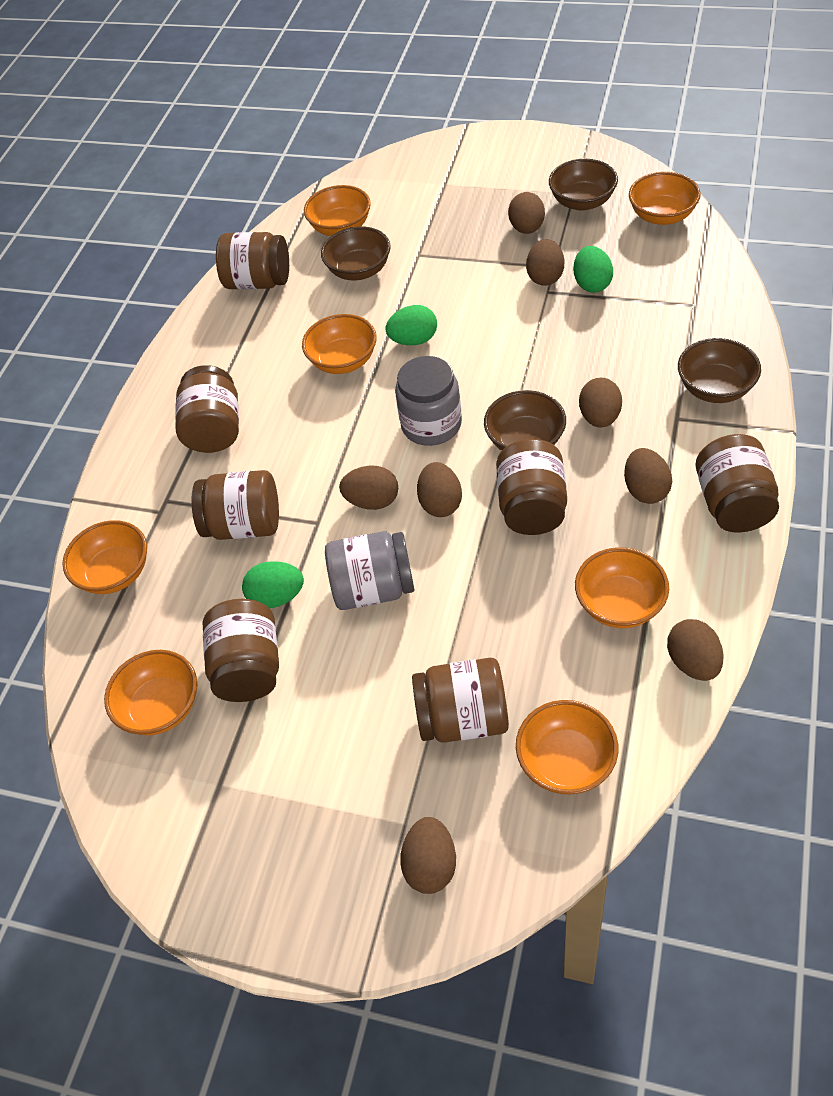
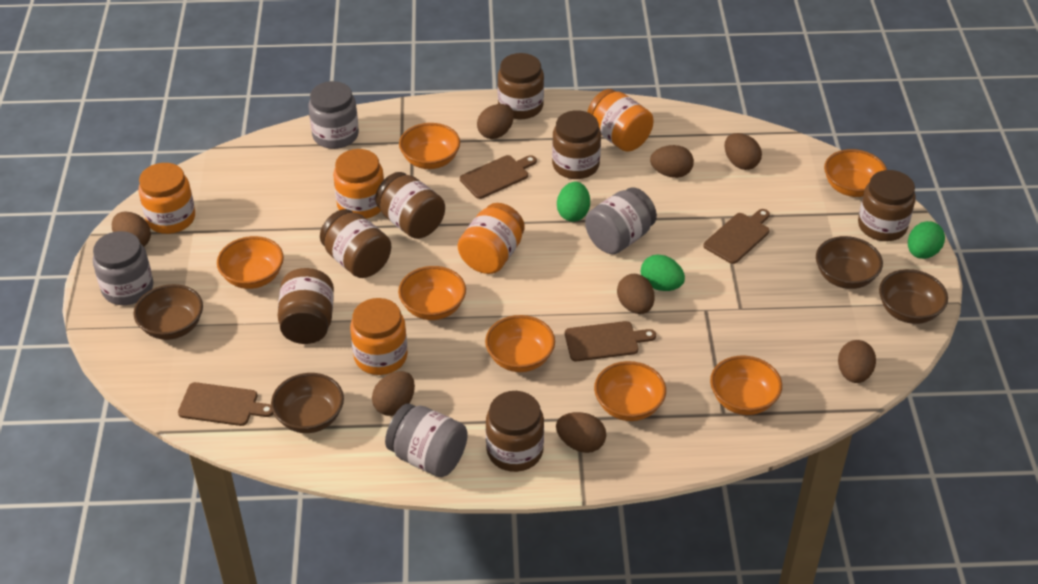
brown cutting board: 0 -> 4
grey jar: 2 -> 4
orange jar: 0 -> 5

